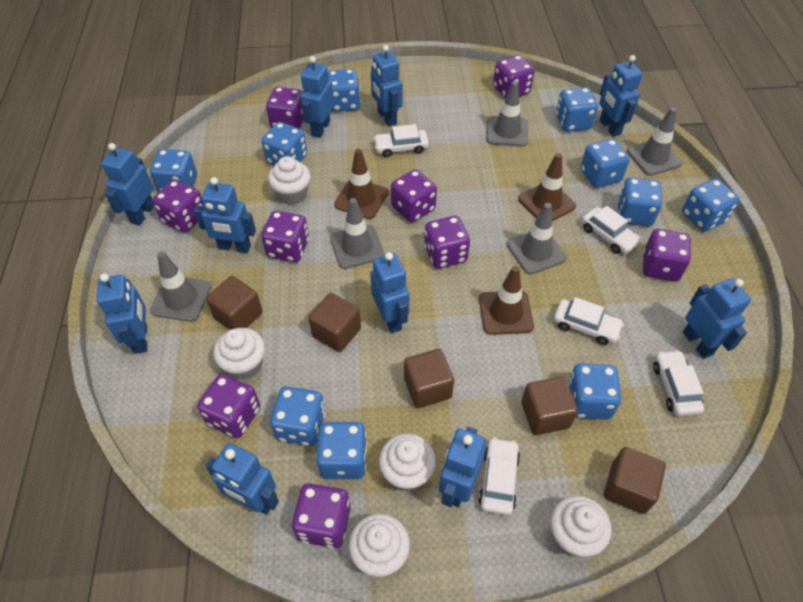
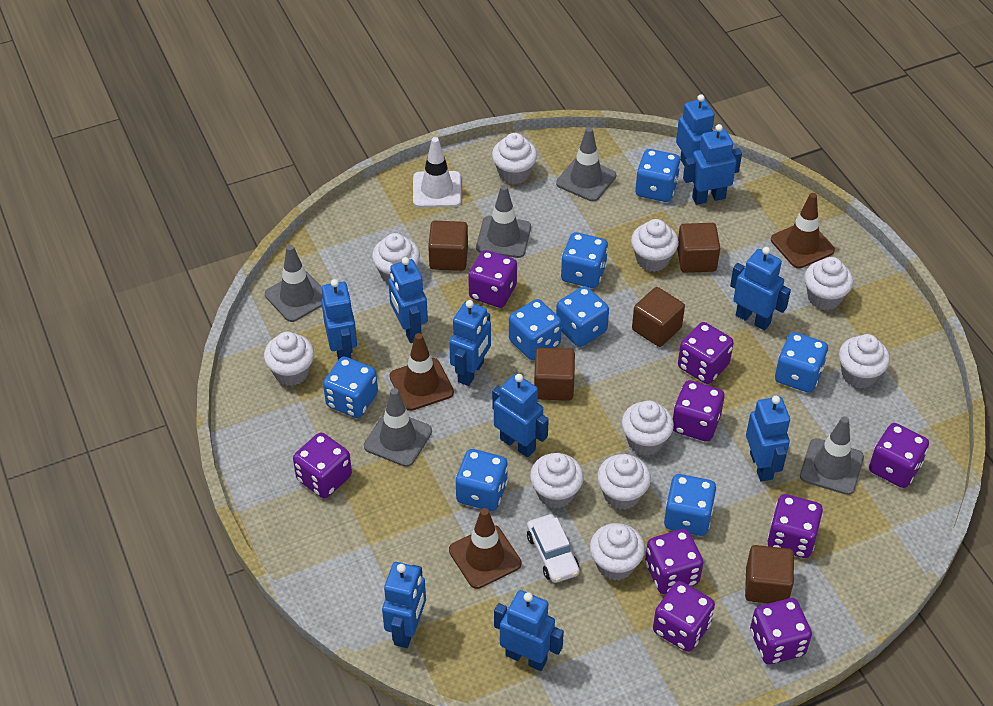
blue dice: 10 -> 8
white car: 5 -> 1
white cupcake: 5 -> 10
white traffic cone: 0 -> 1

